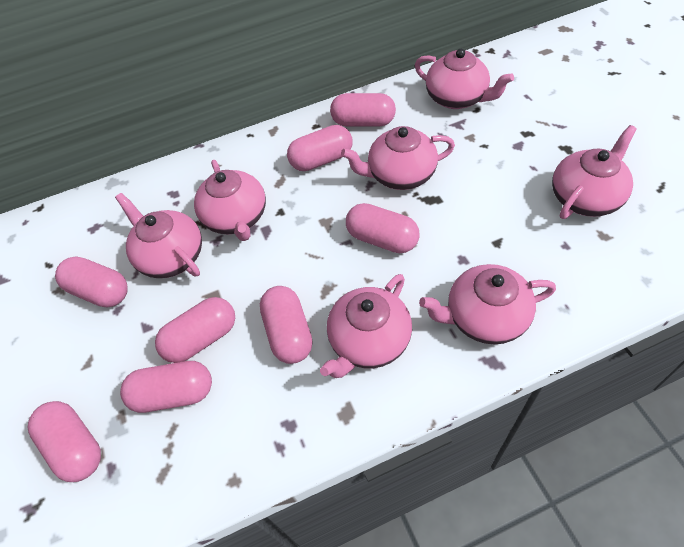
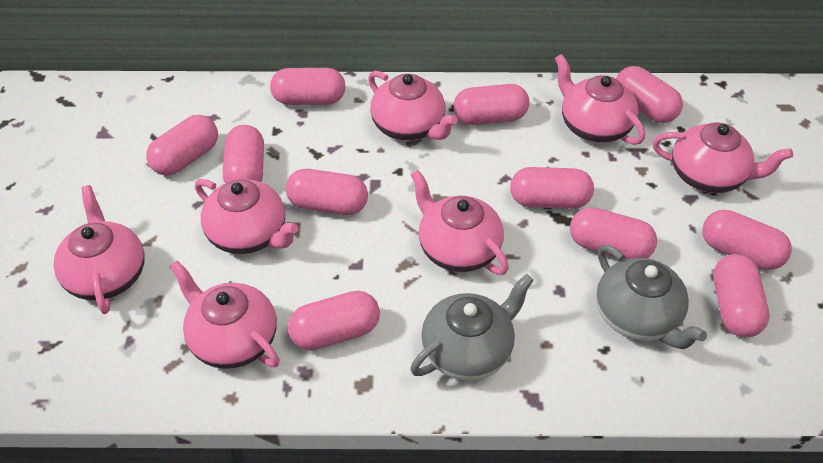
grey teapot: 0 -> 2
pink capsule: 8 -> 11

